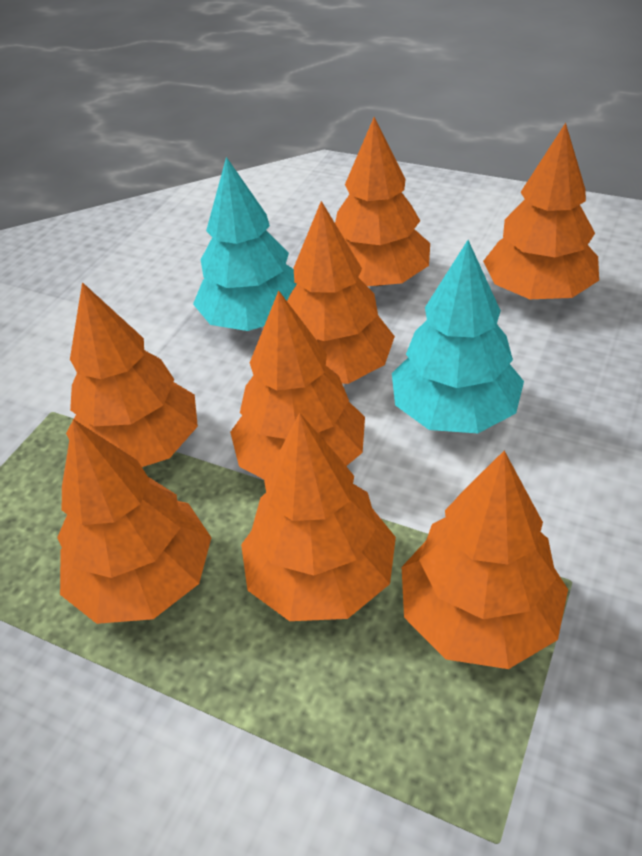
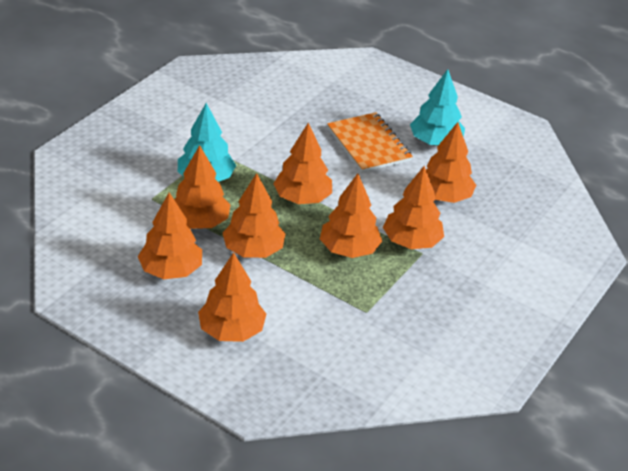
orange notebook: 0 -> 1

